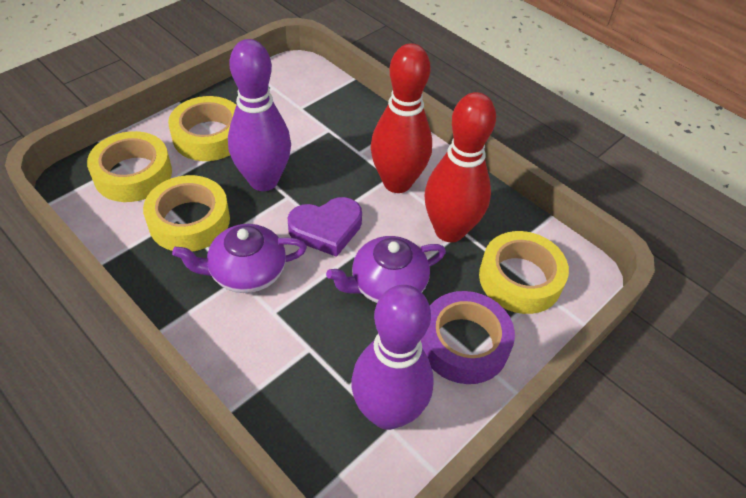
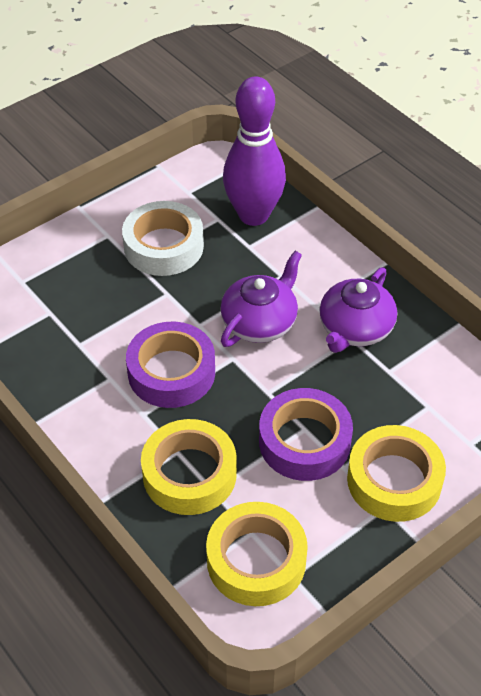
purple bowling pin: 2 -> 1
purple heart: 1 -> 0
purple tape: 1 -> 2
red bowling pin: 2 -> 0
white tape: 0 -> 1
yellow tape: 4 -> 3

